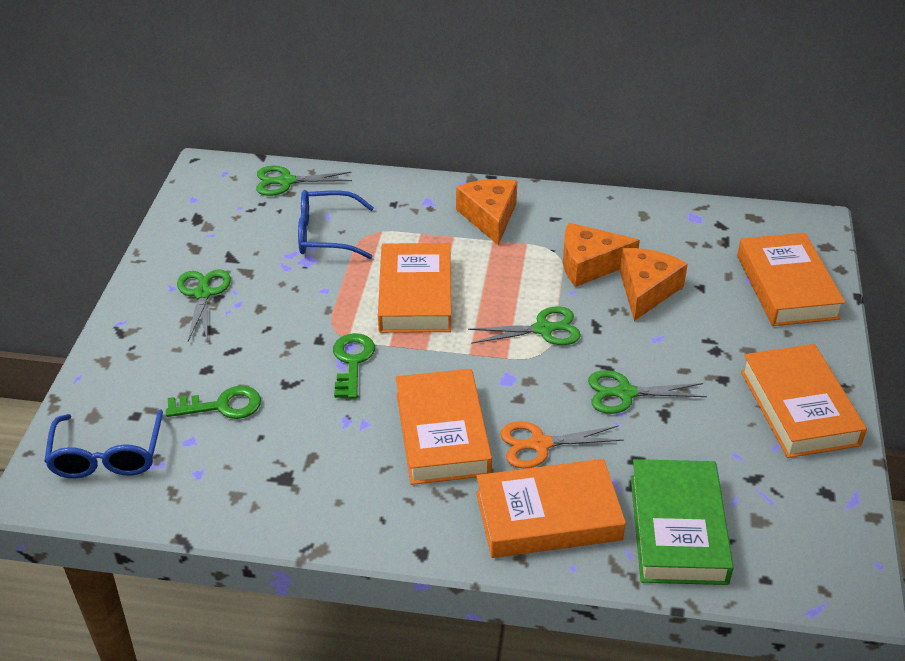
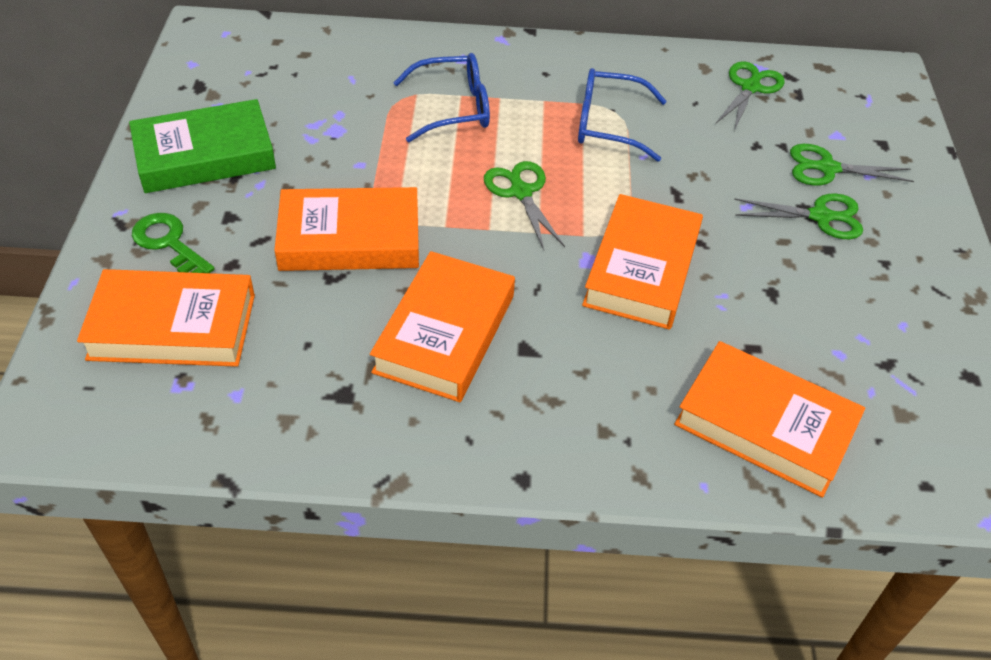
green key: 2 -> 1
orange cheese: 3 -> 0
orange scissors: 1 -> 0

